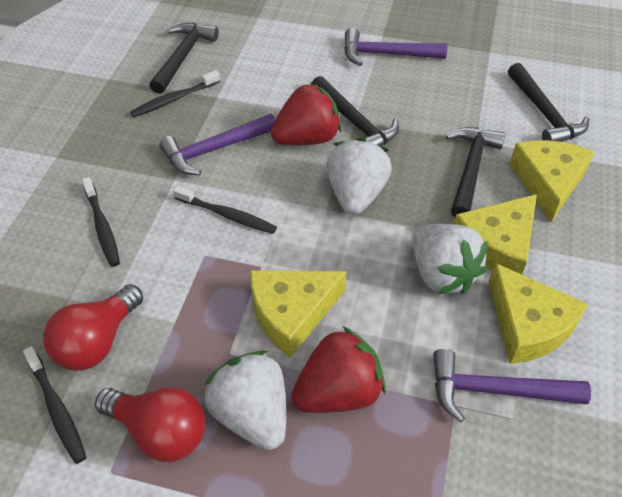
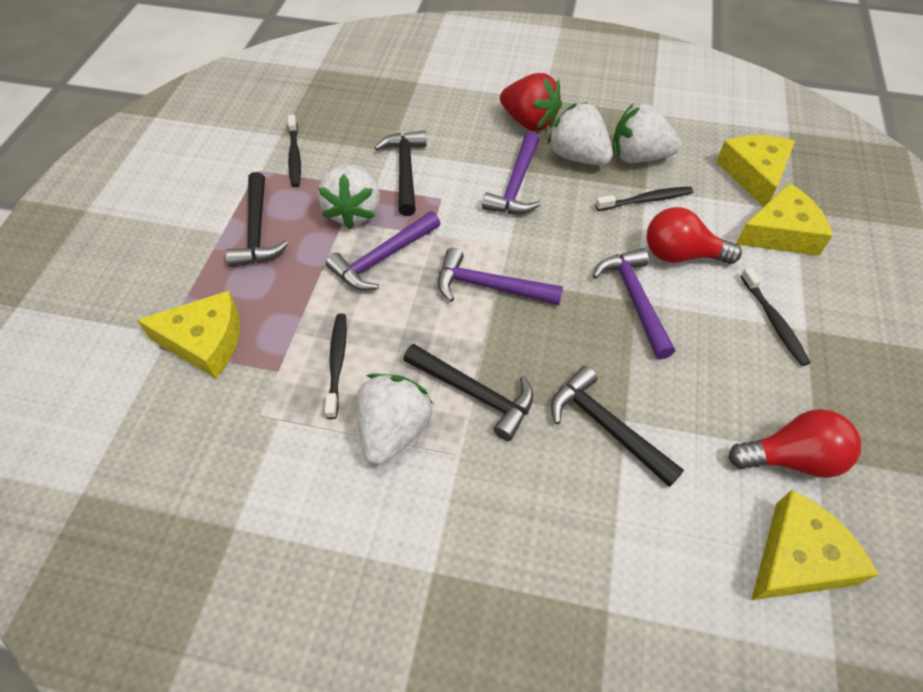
purple hammer: 3 -> 4
red strawberry: 2 -> 1
white strawberry: 3 -> 4

